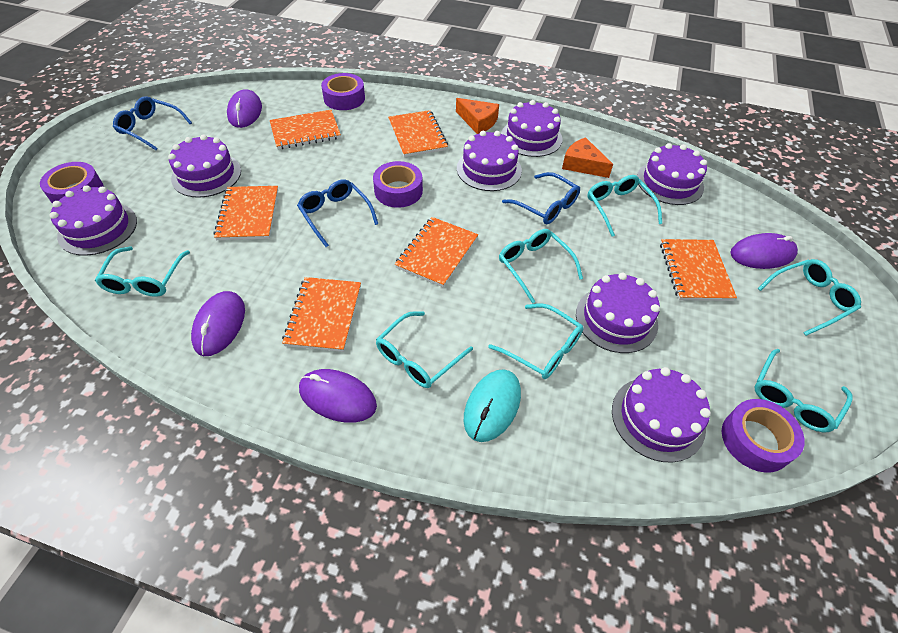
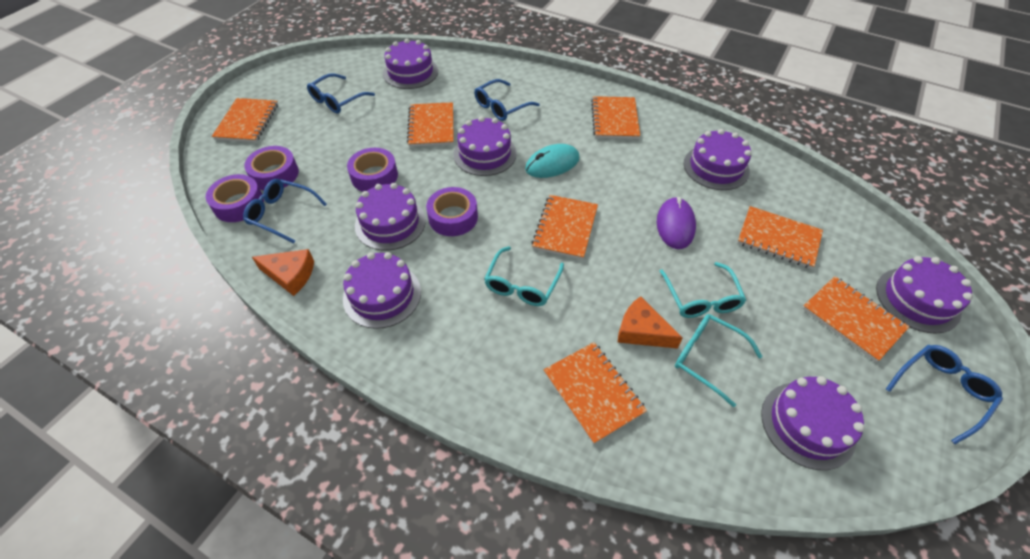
blue glasses: 3 -> 4
orange notebook: 6 -> 7
purple mouse: 4 -> 1
turquoise glasses: 7 -> 3

